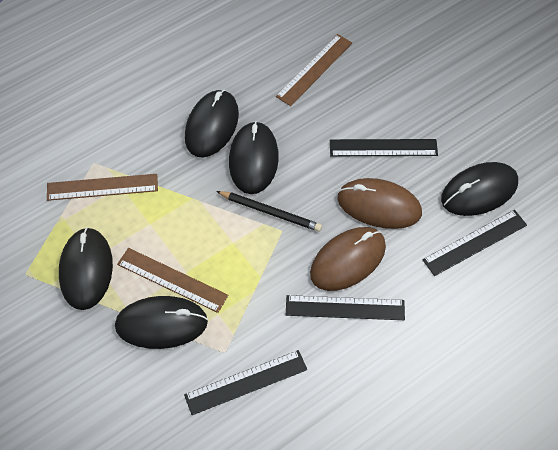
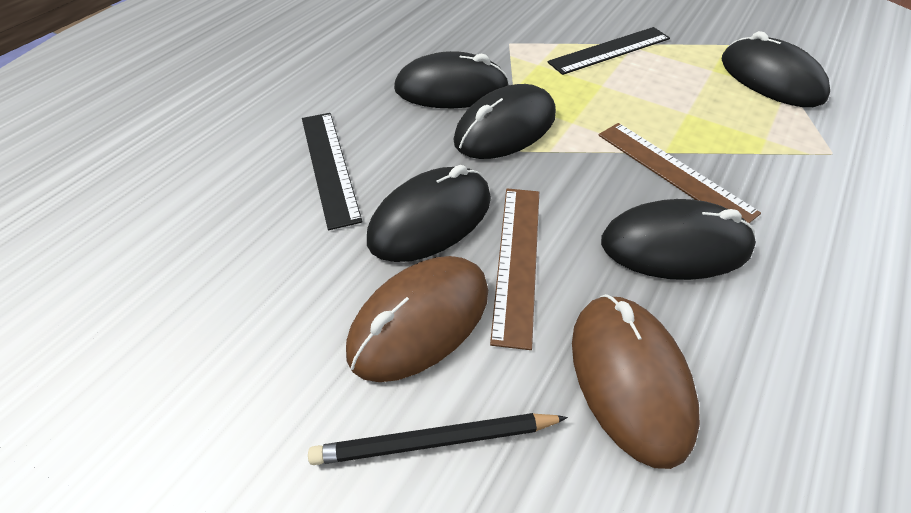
black ruler: 4 -> 2
brown ruler: 3 -> 2

